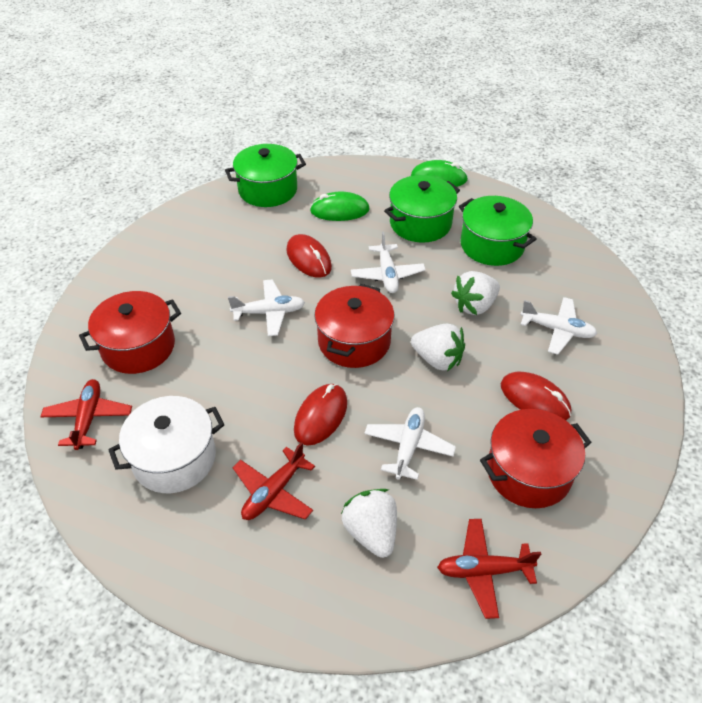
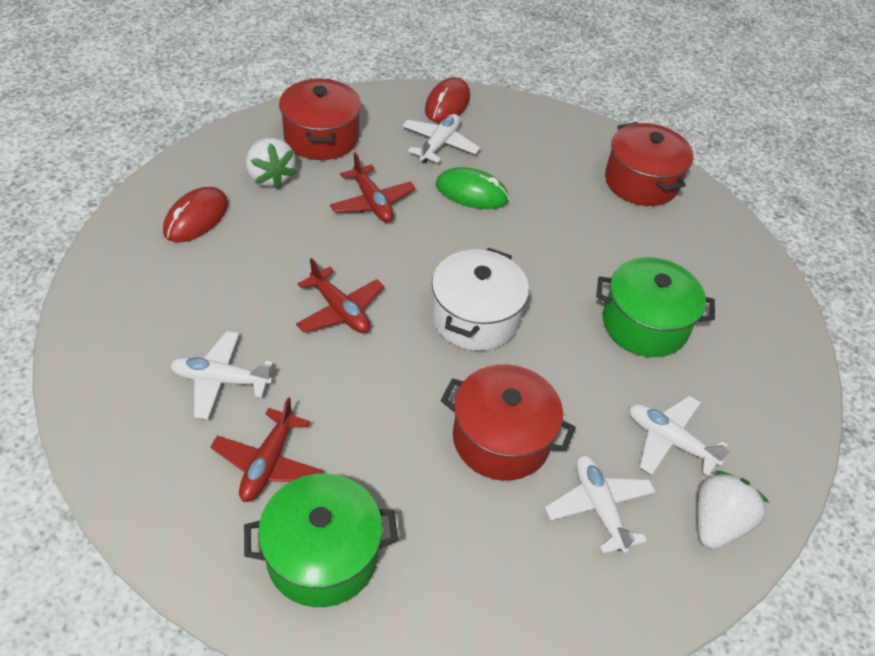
green mouse: 2 -> 1
green pot: 3 -> 2
red mouse: 3 -> 2
white strawberry: 3 -> 2

